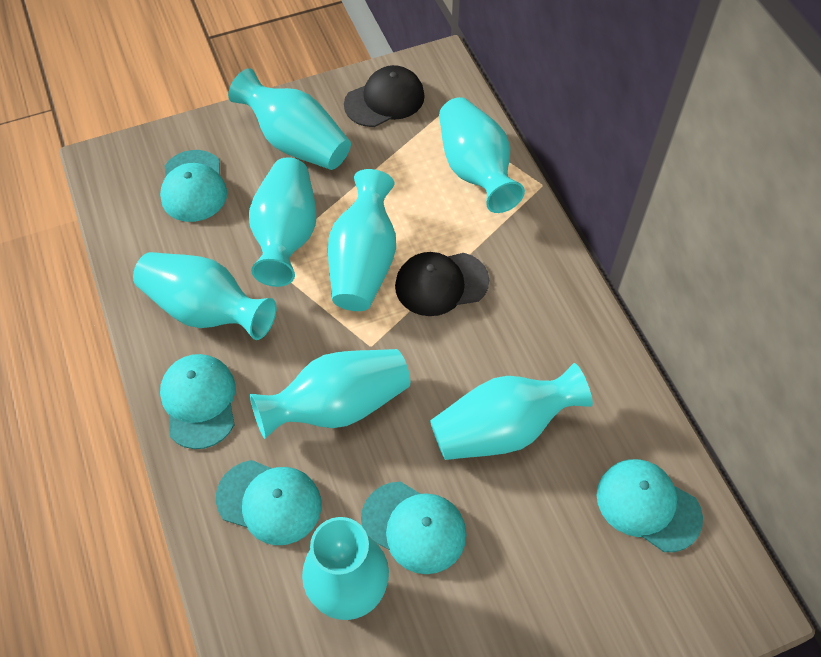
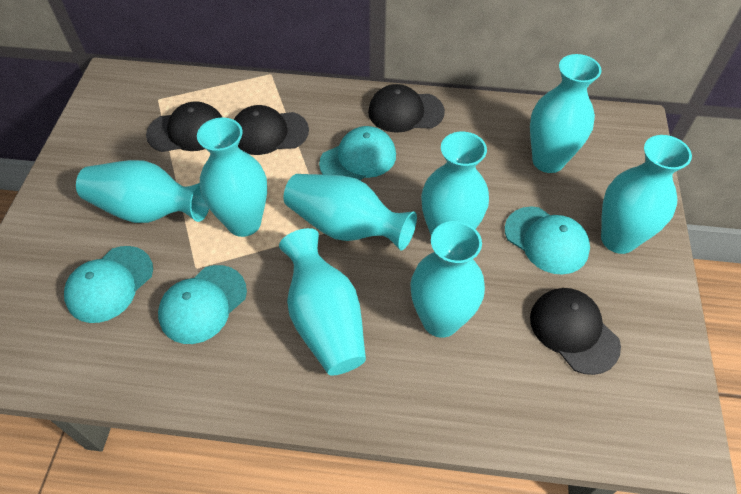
black cap: 2 -> 4
turquoise cap: 5 -> 4

